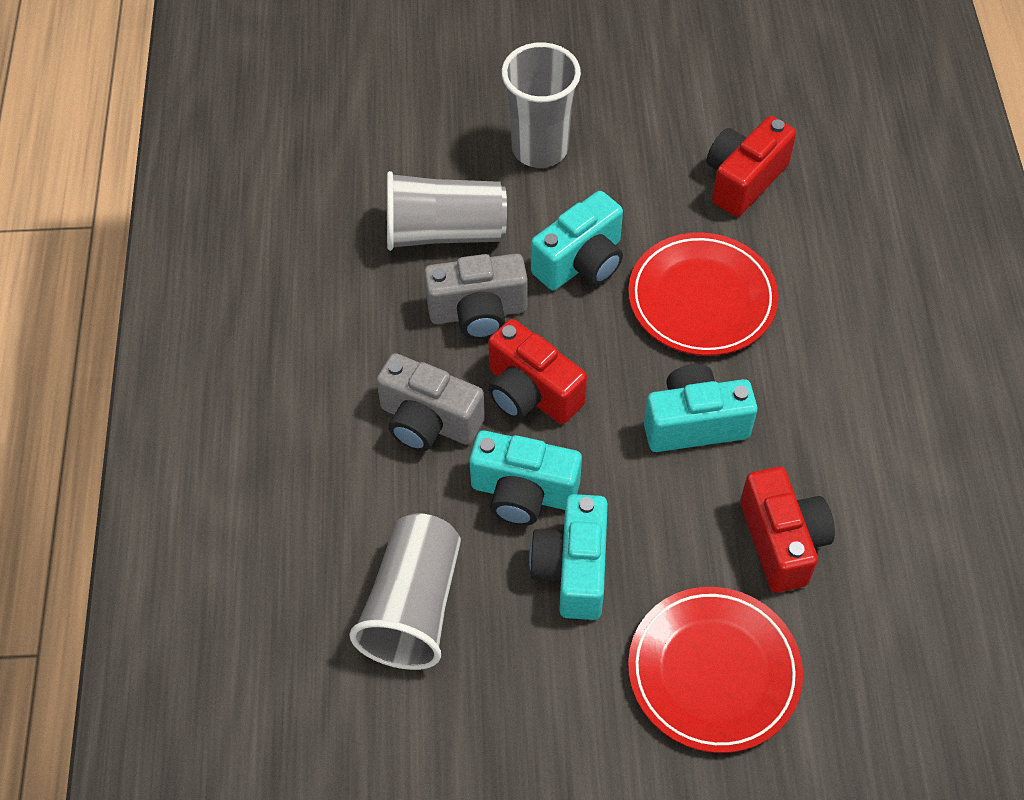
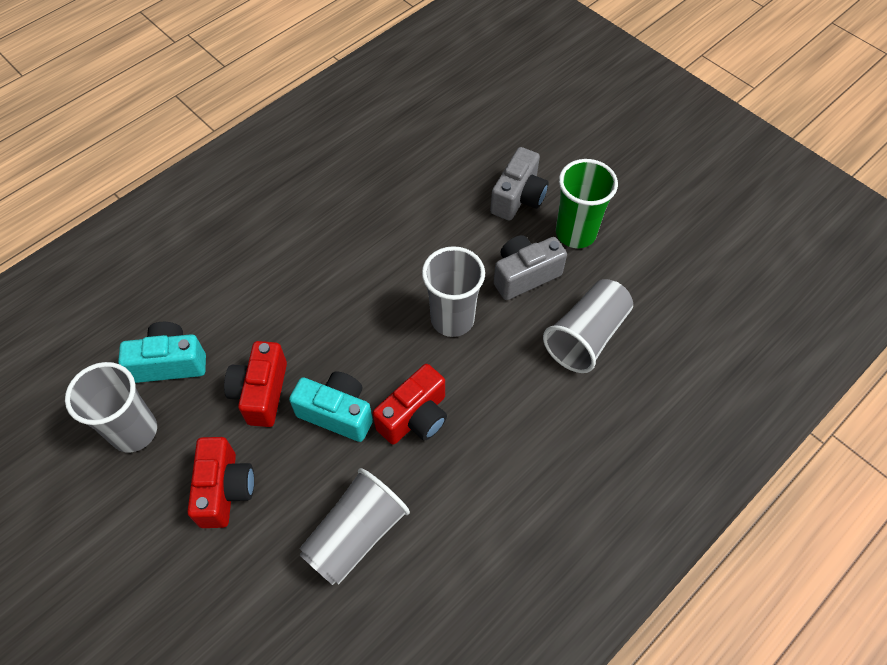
green cup: 0 -> 1
grey cup: 3 -> 4
red plate: 2 -> 0
turquoise camera: 4 -> 2

